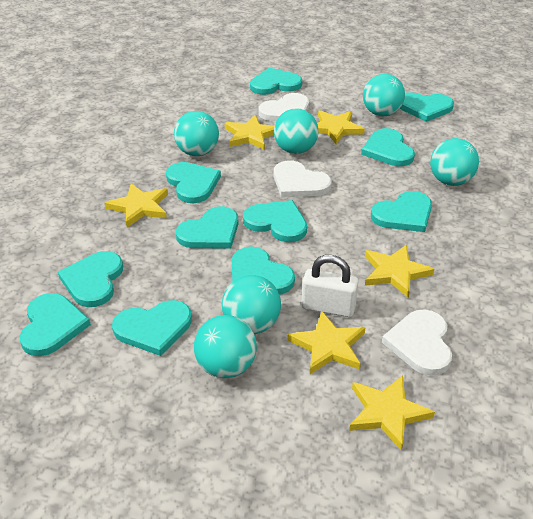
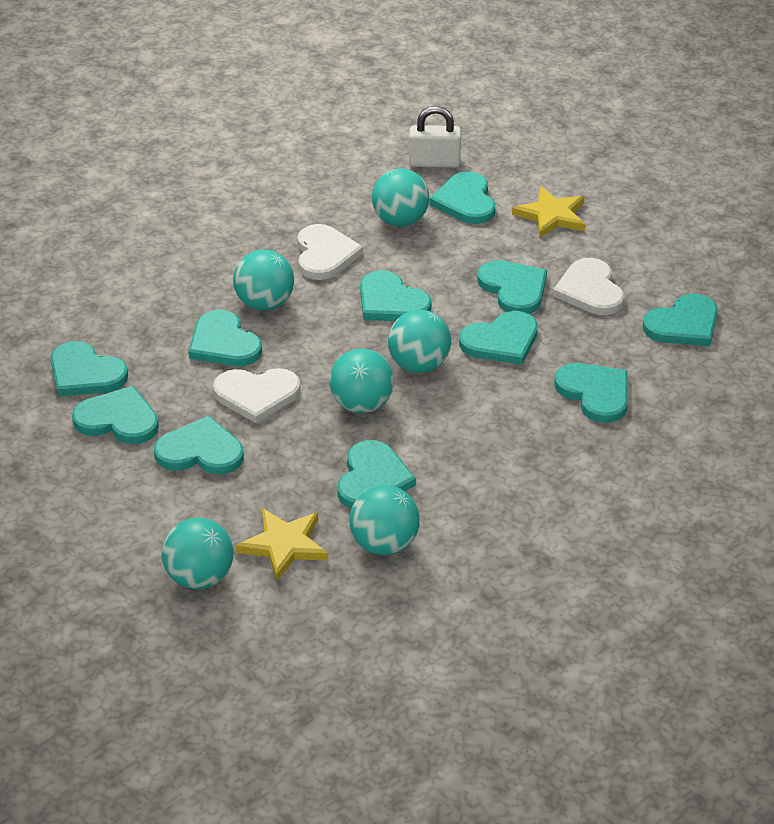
yellow star: 6 -> 2

